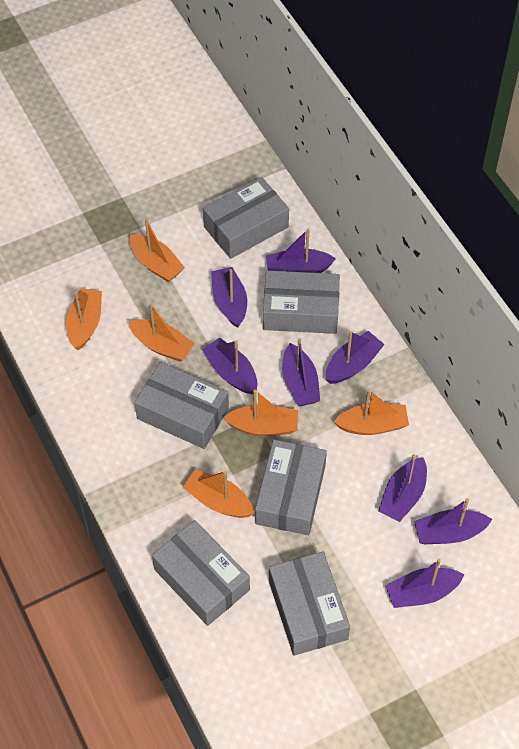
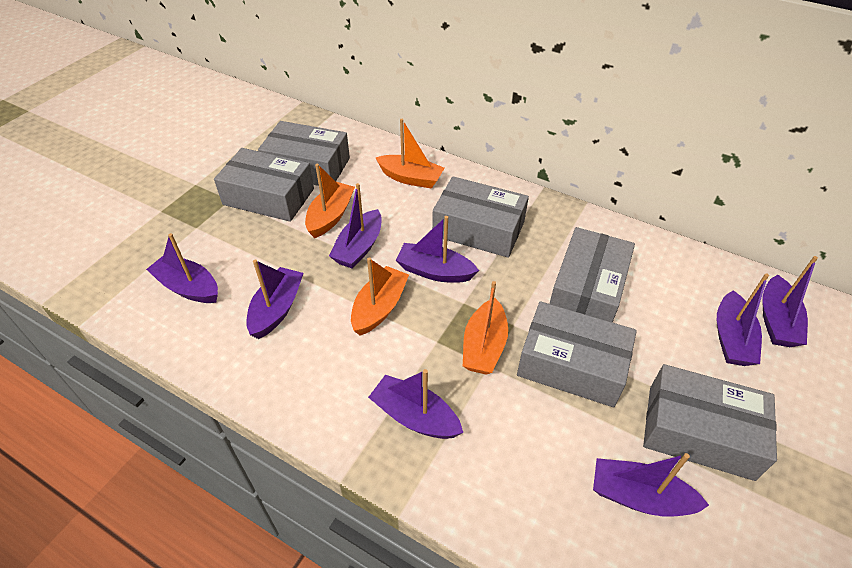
orange boat: 6 -> 4

